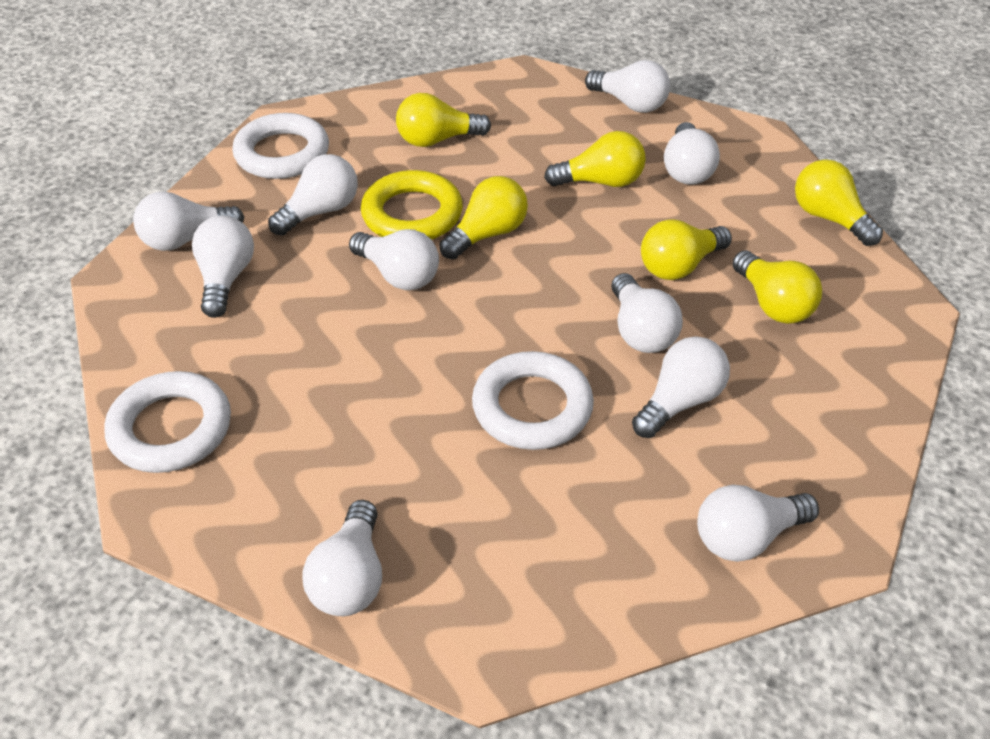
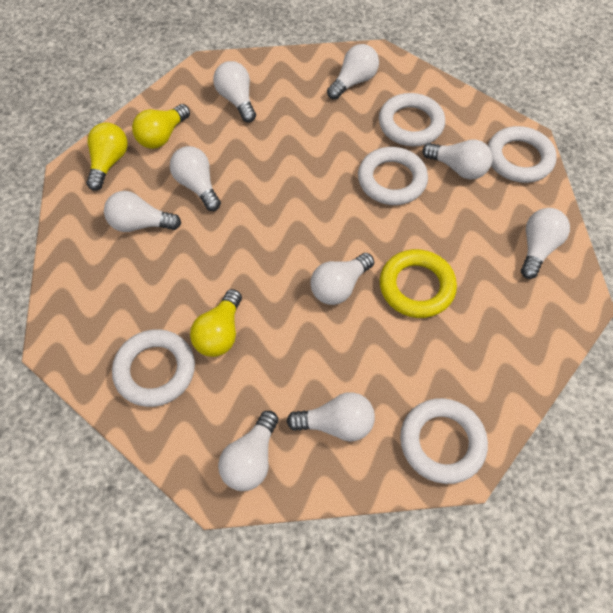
white light bulb: 10 -> 9
white ring: 3 -> 5
yellow light bulb: 6 -> 3

